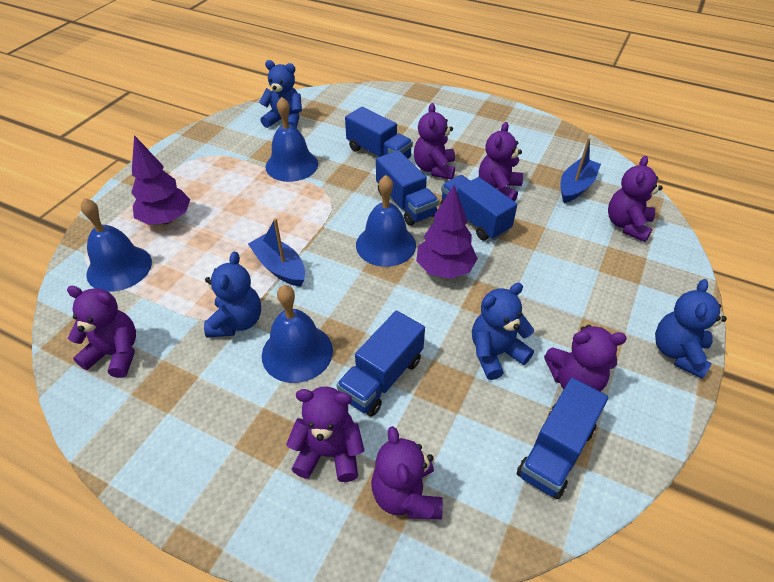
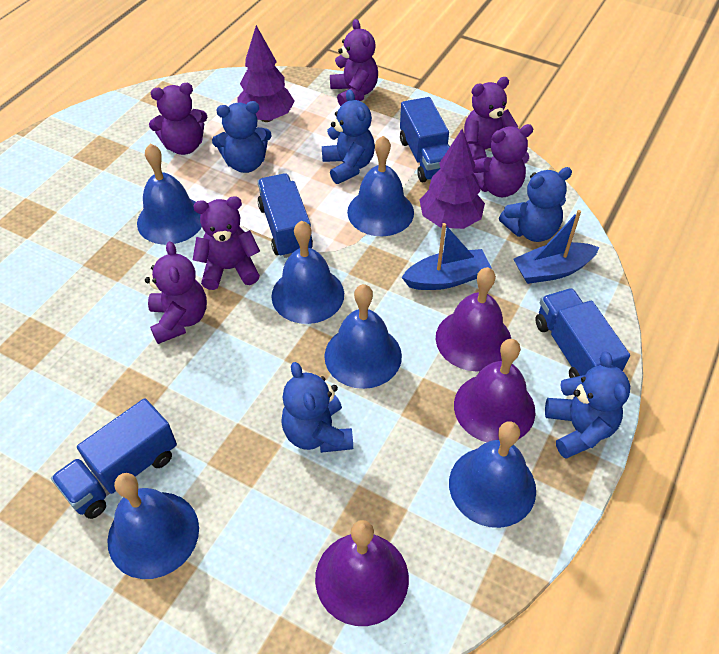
blue bell: 4 -> 6
blue teddy bear: 4 -> 5
blue truck: 5 -> 4
purple bell: 0 -> 3
purple teddy bear: 7 -> 6

